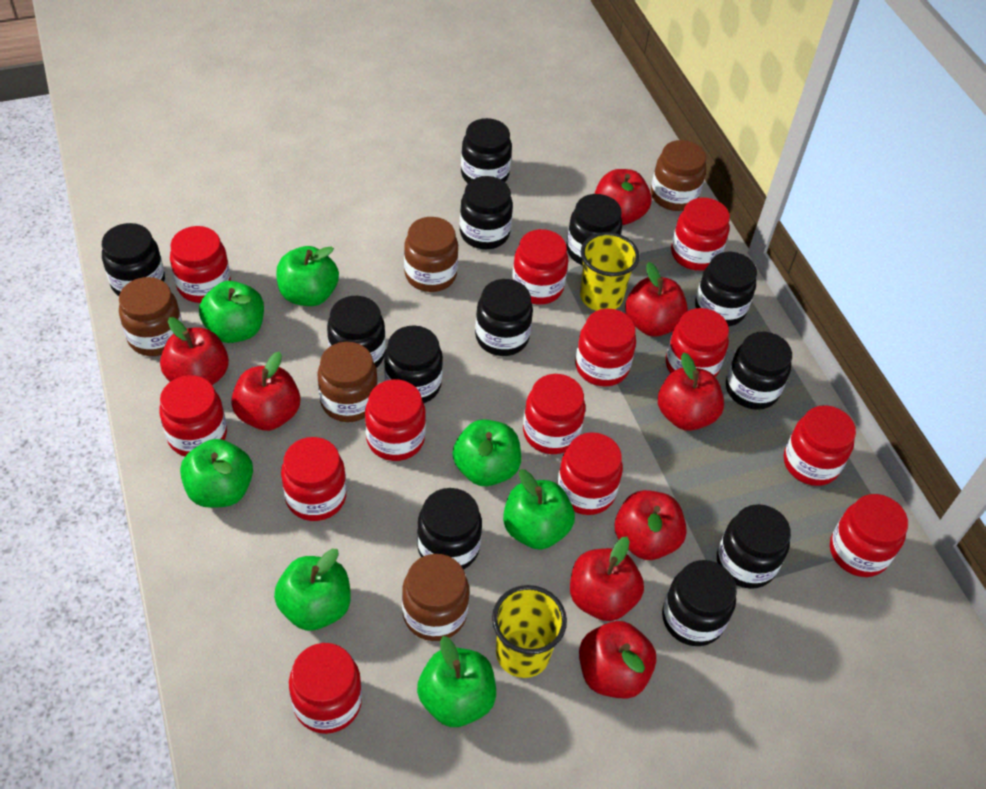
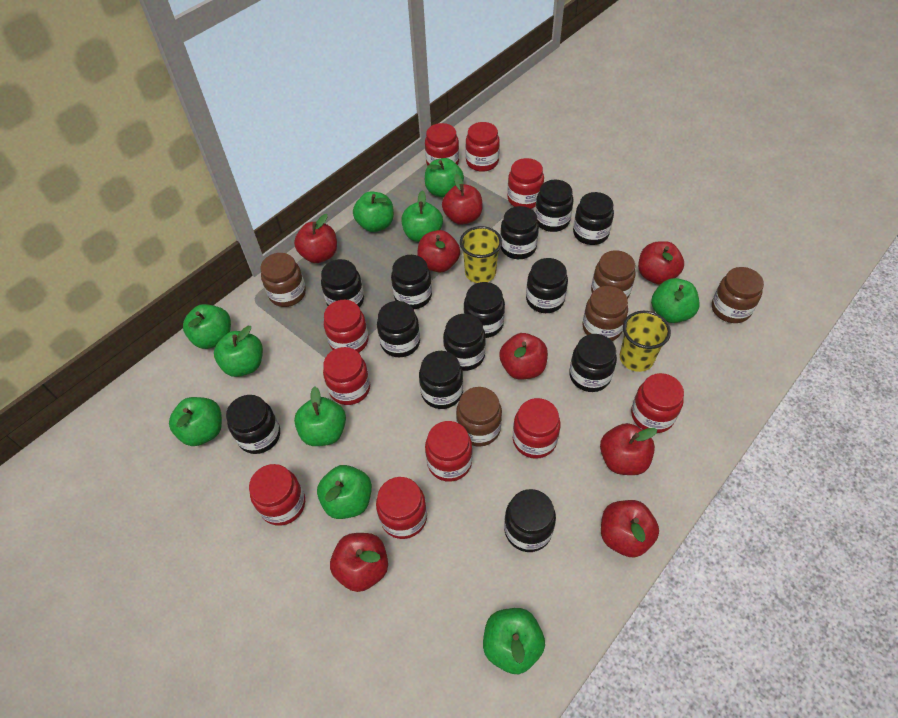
black jar: 12 -> 13
green apple: 7 -> 10
red jar: 13 -> 10

